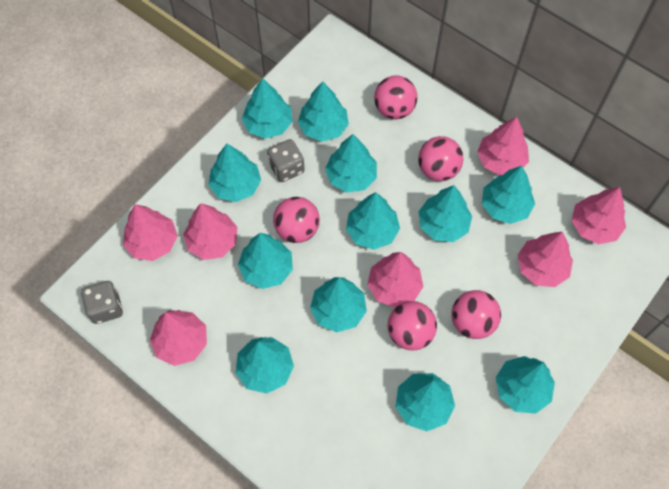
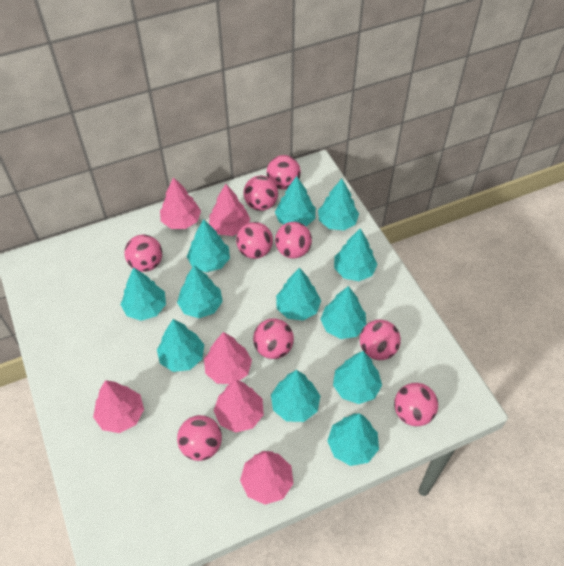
grey dice: 2 -> 0
pink ball: 5 -> 9
pink tree: 7 -> 6

